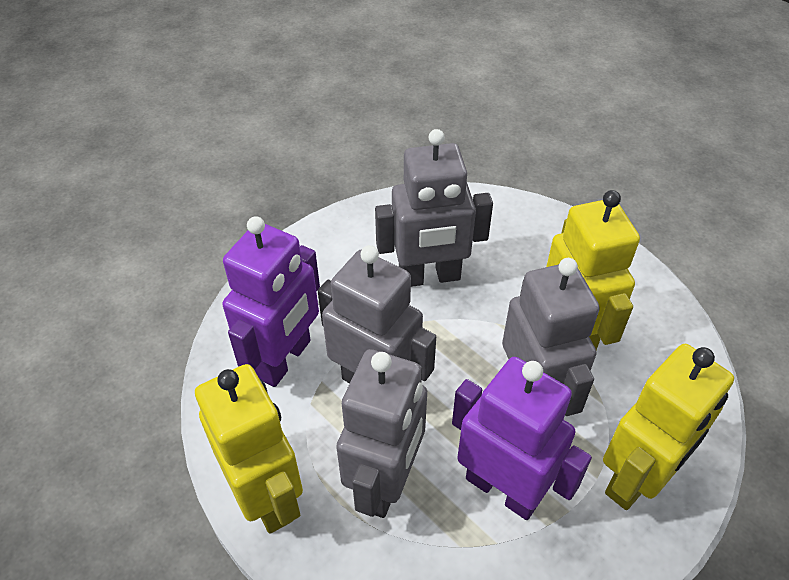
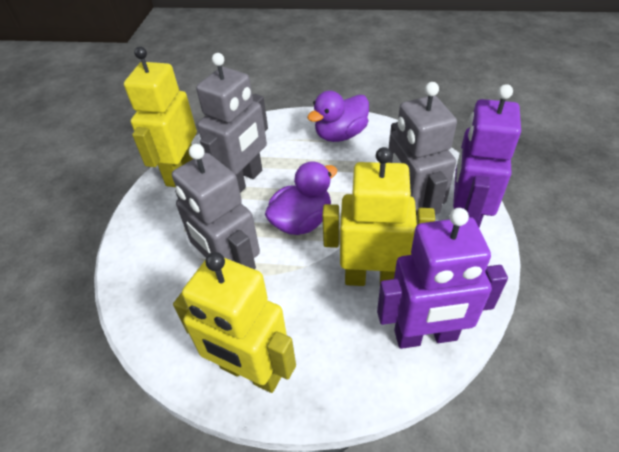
grey robot: 4 -> 3
purple duck: 0 -> 2

